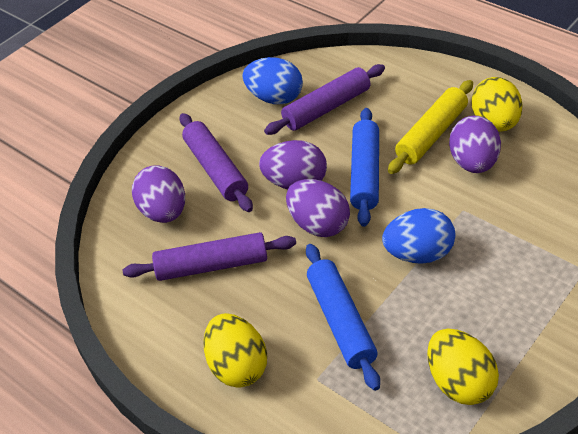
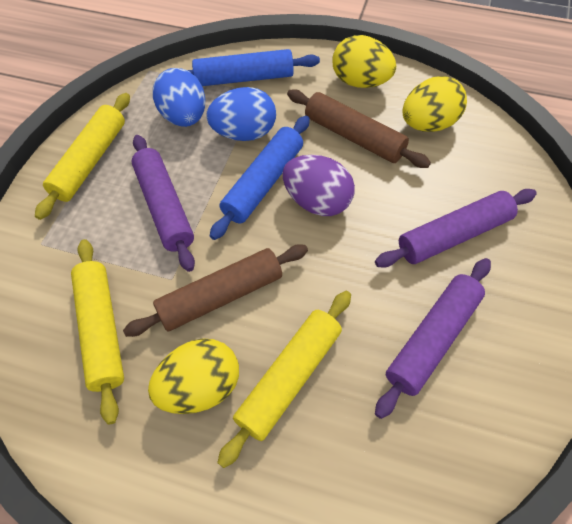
brown rolling pin: 0 -> 2
purple egg: 4 -> 1
yellow rolling pin: 1 -> 3

